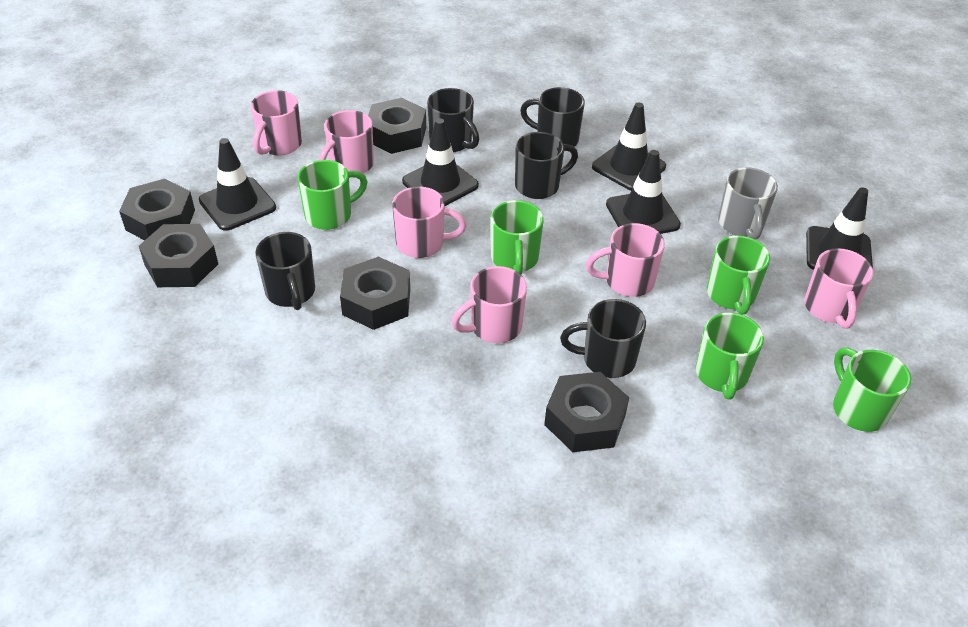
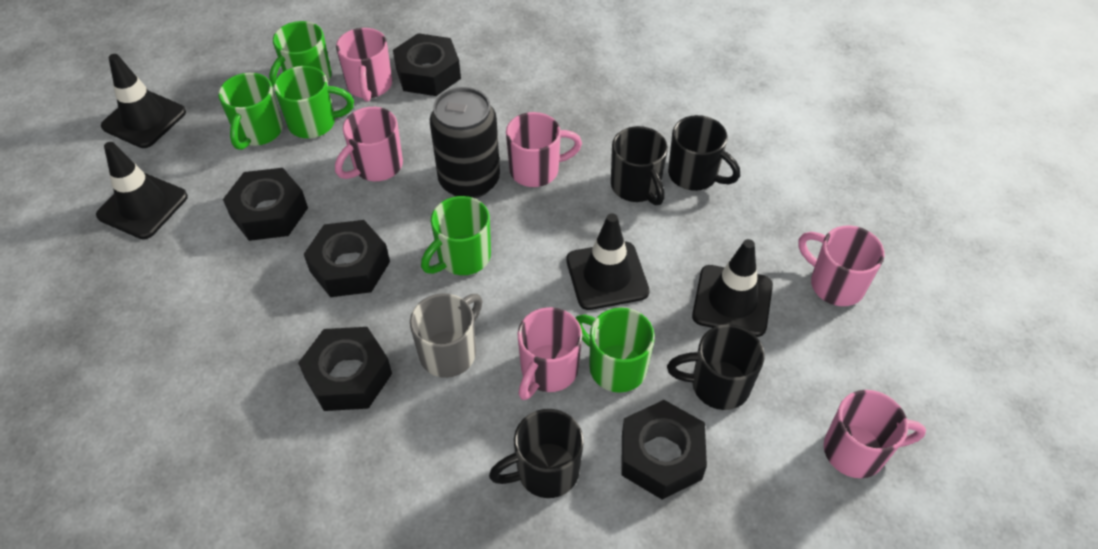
black can: 0 -> 1
black mug: 5 -> 4
black traffic cone: 5 -> 4

